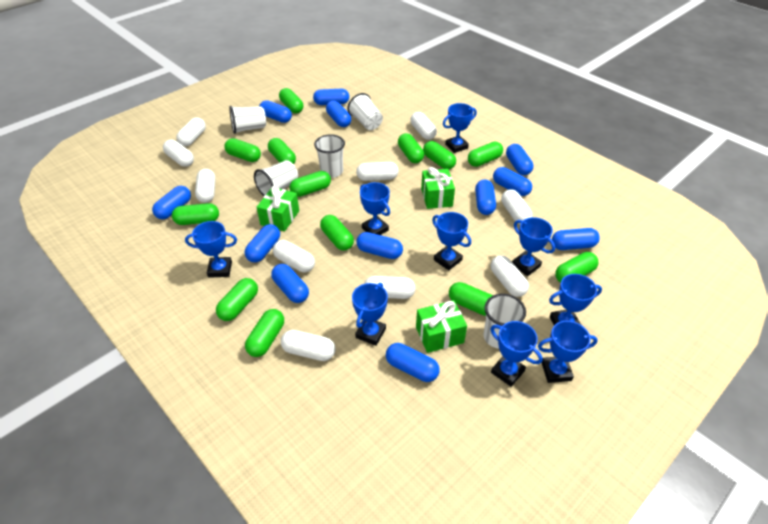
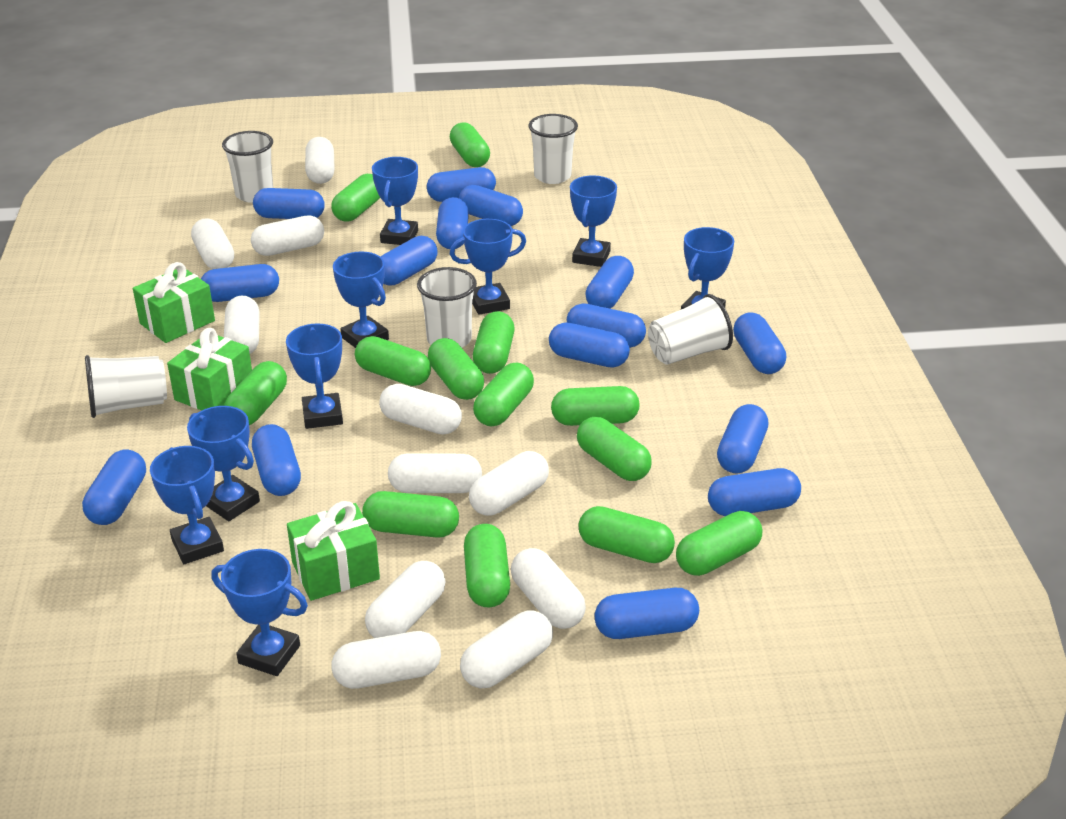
blue capsule: 12 -> 15
white capsule: 10 -> 11

